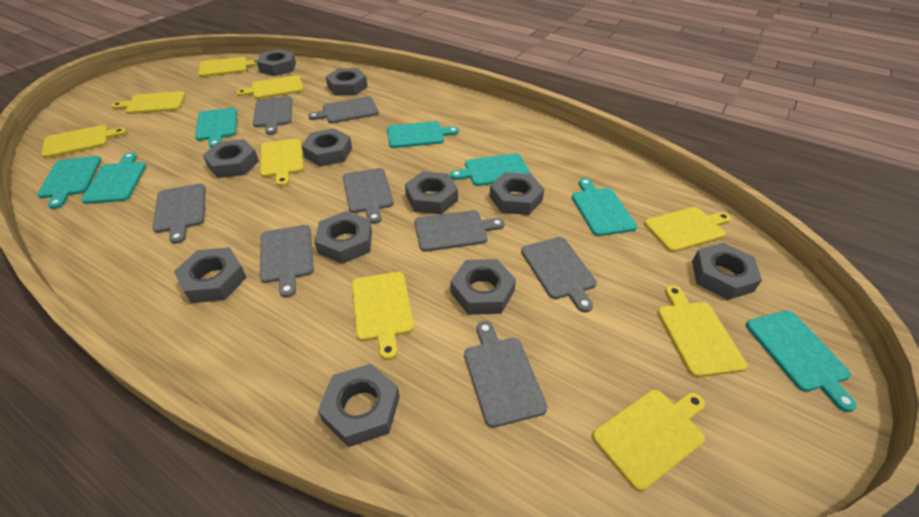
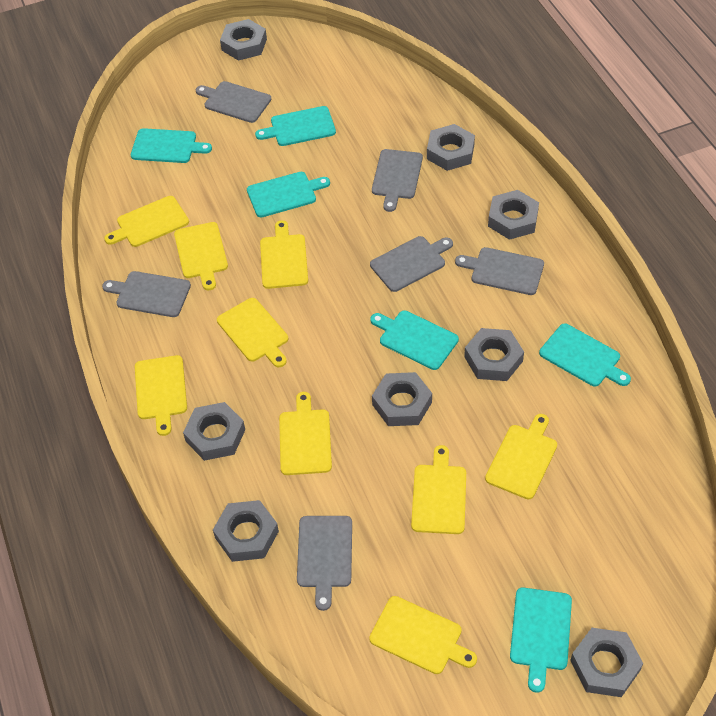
grey cutting board: 8 -> 6
grey nut: 11 -> 8
turquoise cutting board: 7 -> 6

